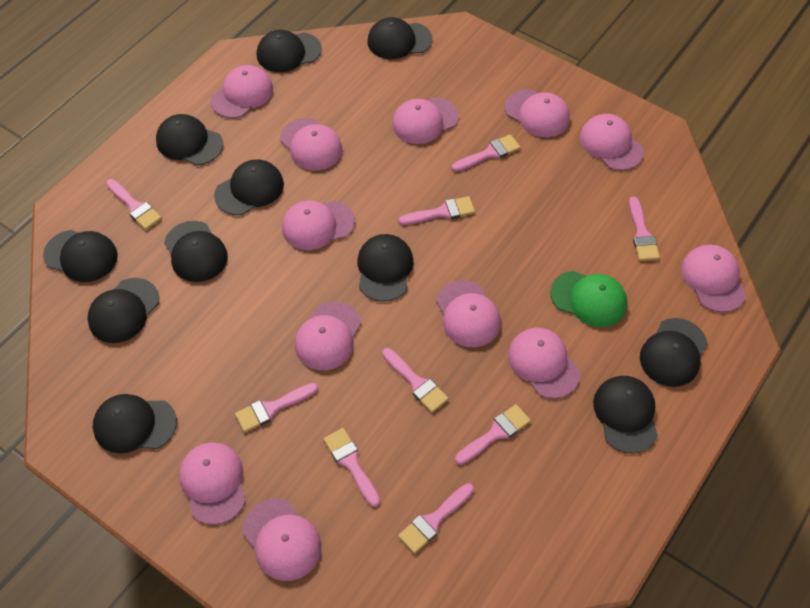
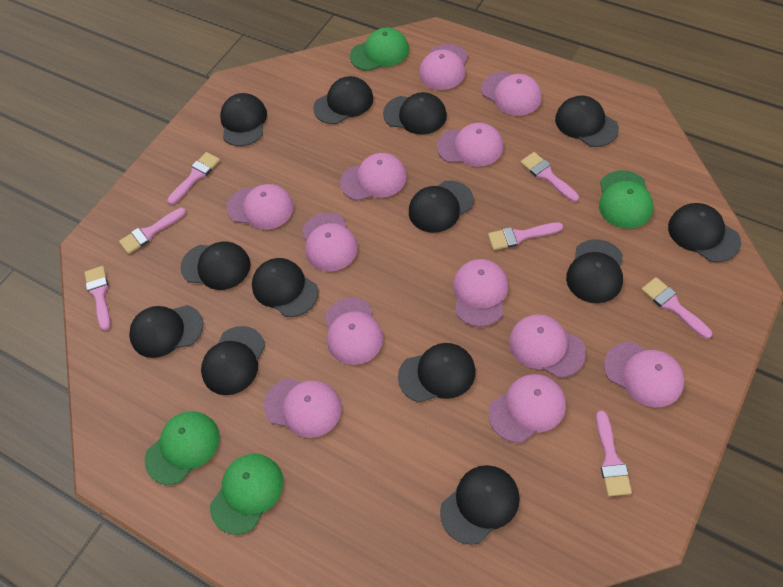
black cap: 11 -> 13
green cap: 1 -> 4
pink brush: 9 -> 7

